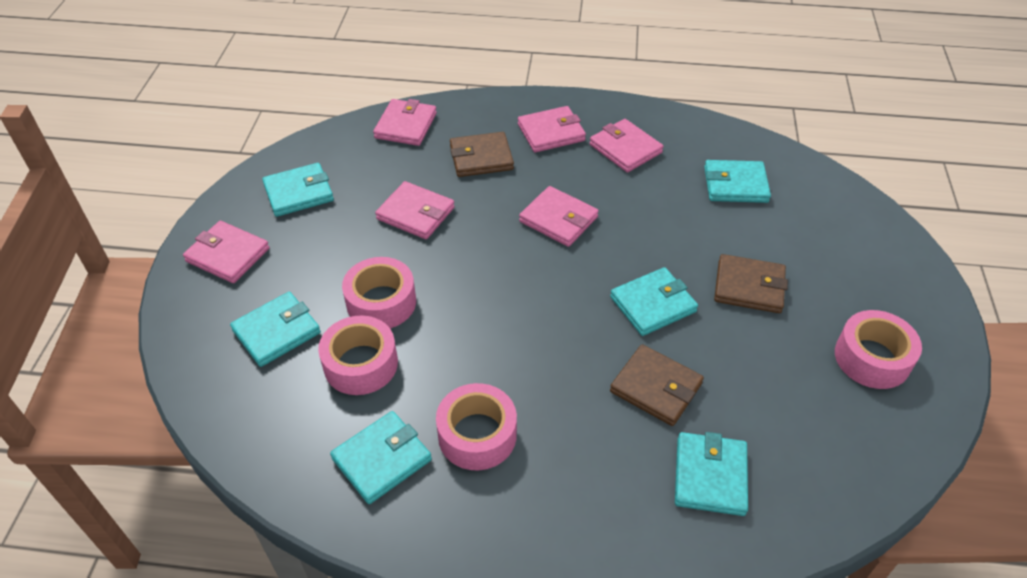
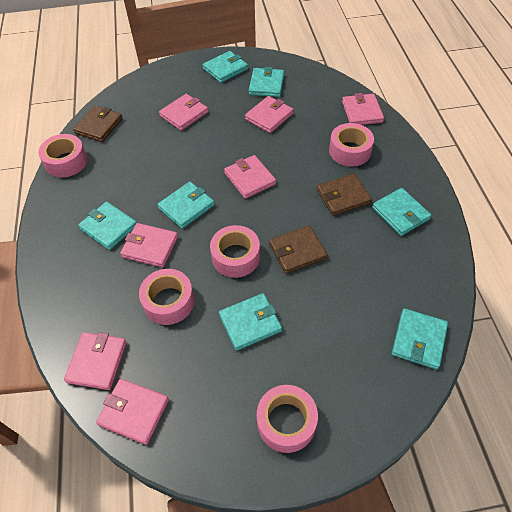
pink tape: 4 -> 5
pink wallet: 6 -> 7
turquoise wallet: 6 -> 7

